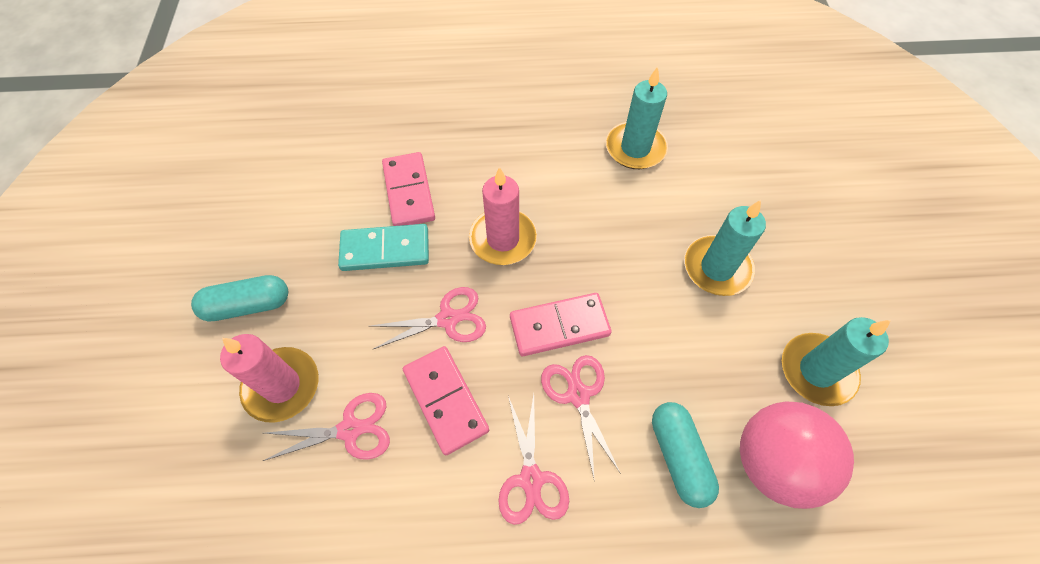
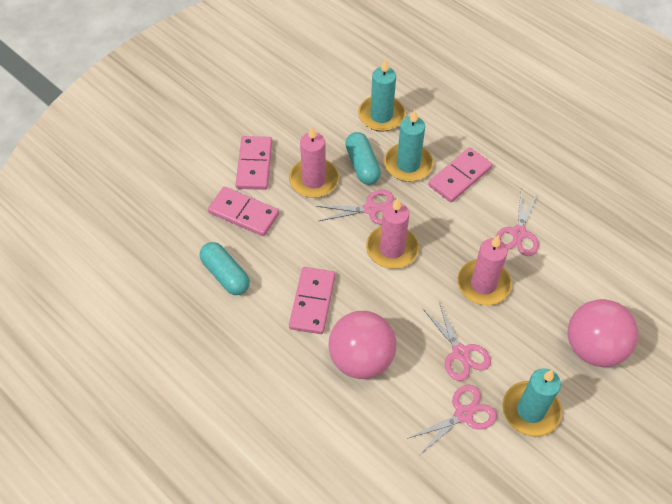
pink ball: 1 -> 2
pink candle: 2 -> 3
pink domino: 3 -> 4
turquoise domino: 1 -> 0

